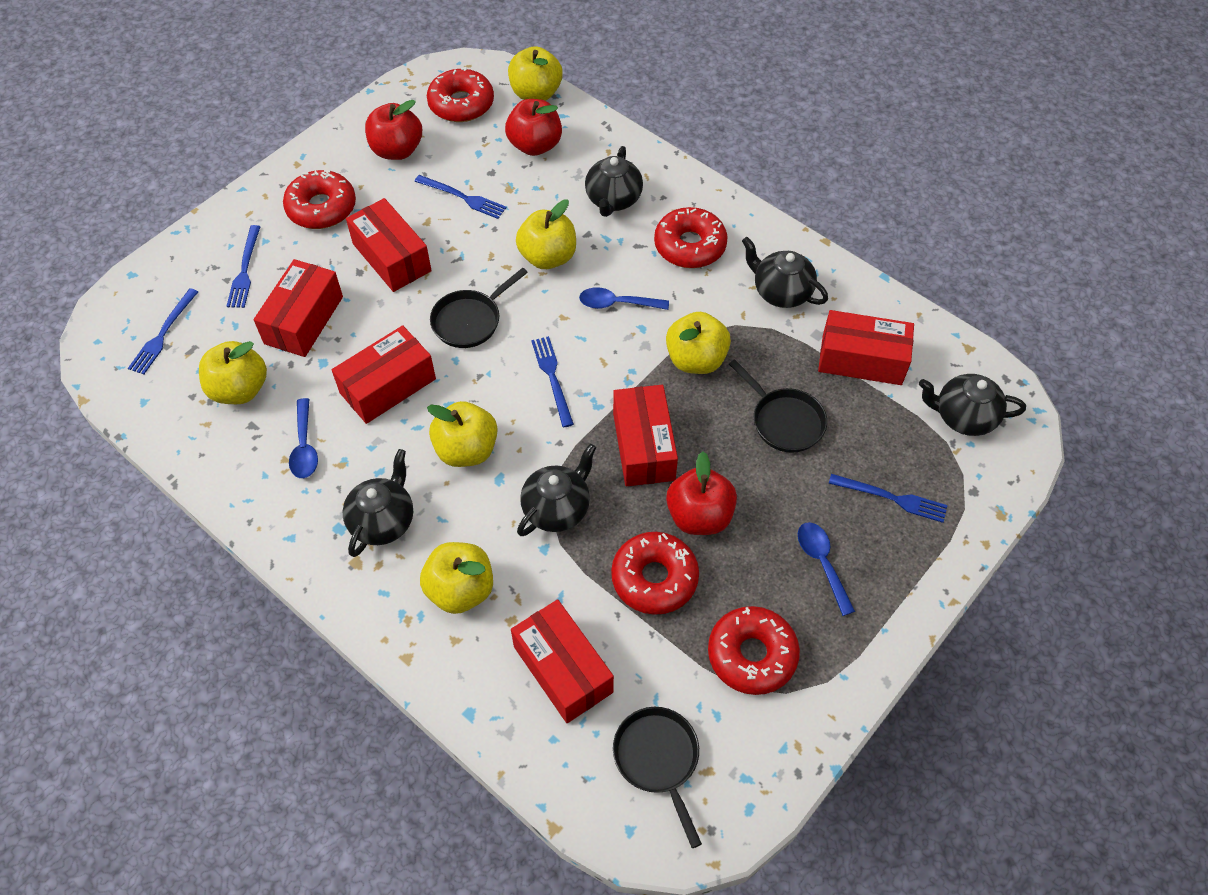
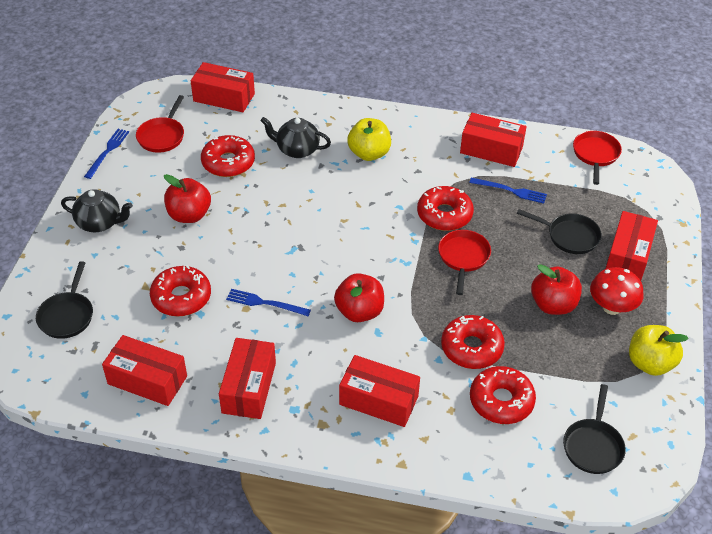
black teapot: 5 -> 2
blue fork: 5 -> 3
blue spoon: 3 -> 0
red mushroom: 0 -> 1
red pan: 0 -> 3
yellow apple: 6 -> 2

